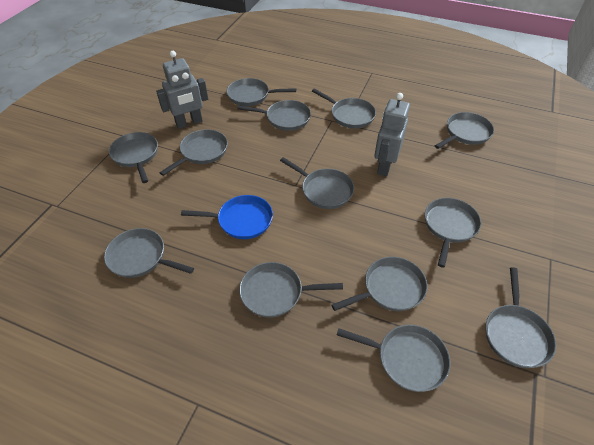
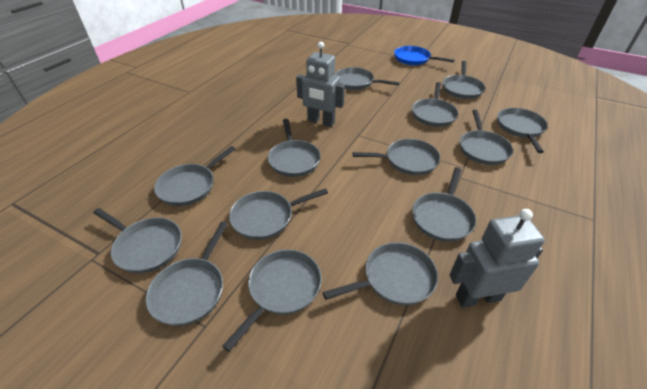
grey pan: 13 -> 14

